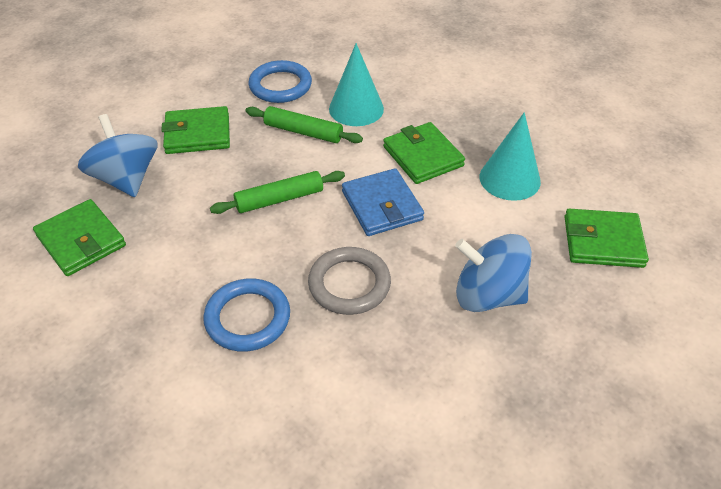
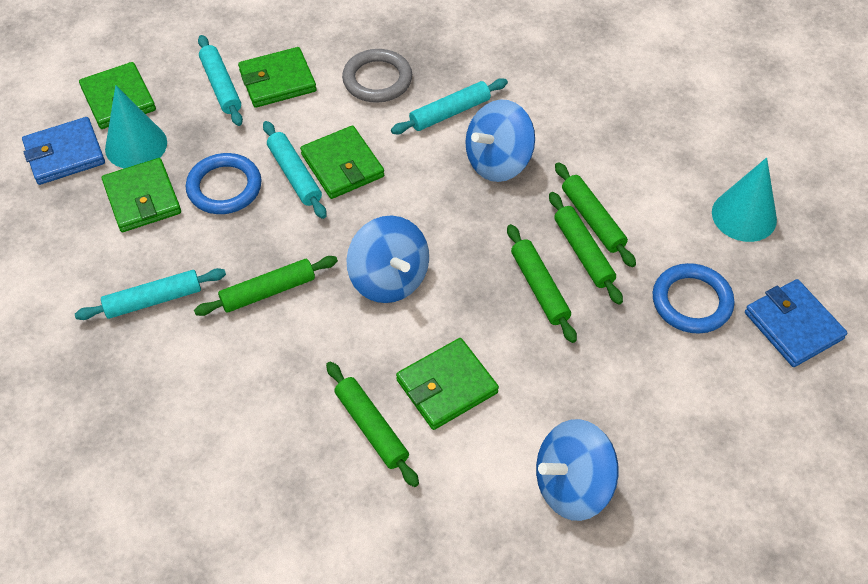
blue spinning top: 2 -> 3
blue wallet: 1 -> 2
green rolling pin: 2 -> 5
green wallet: 4 -> 5
turquoise rolling pin: 0 -> 4

